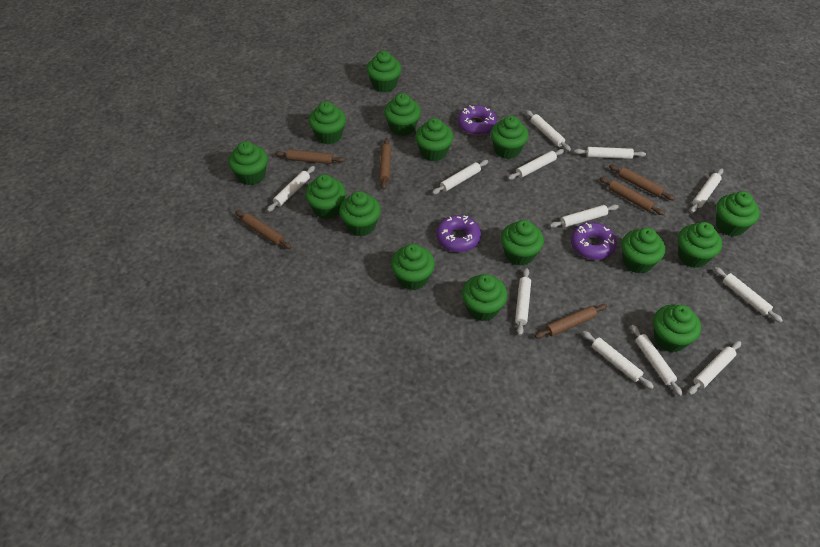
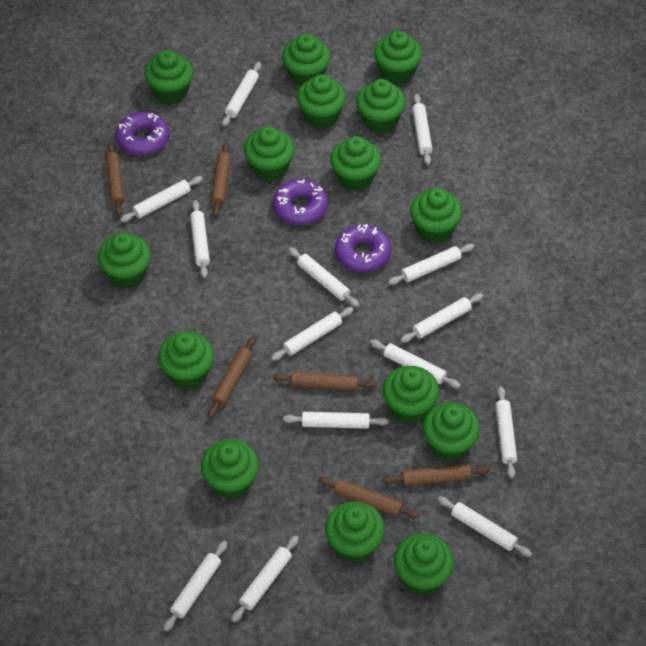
white rolling pin: 12 -> 14

